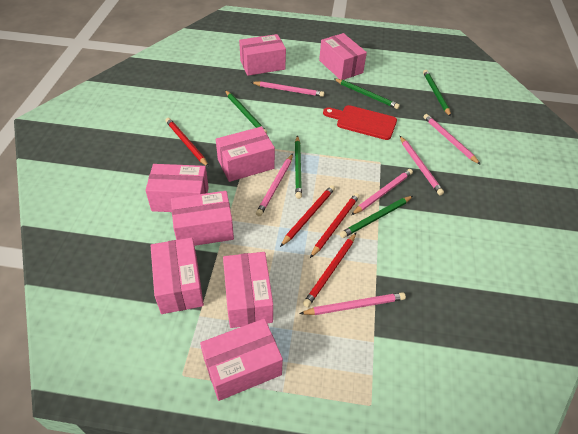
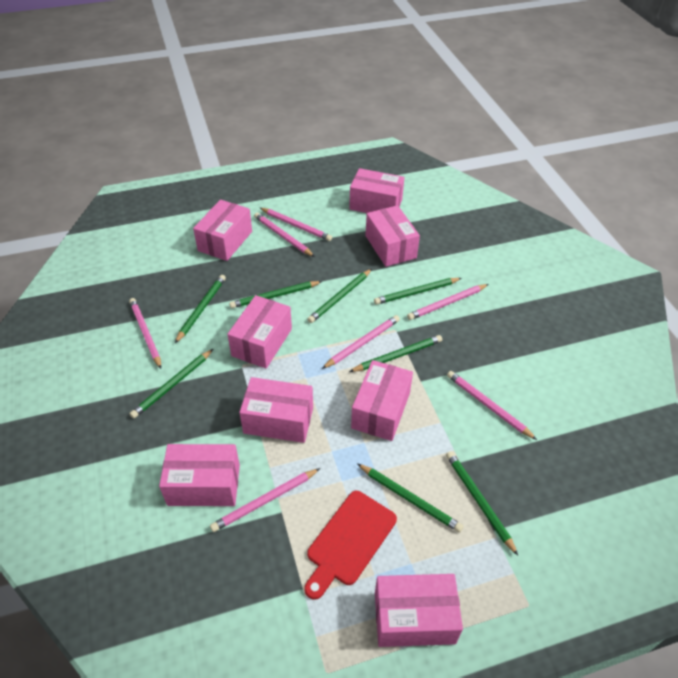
green pencil: 5 -> 8
pink pencil: 6 -> 7
red pencil: 4 -> 0

